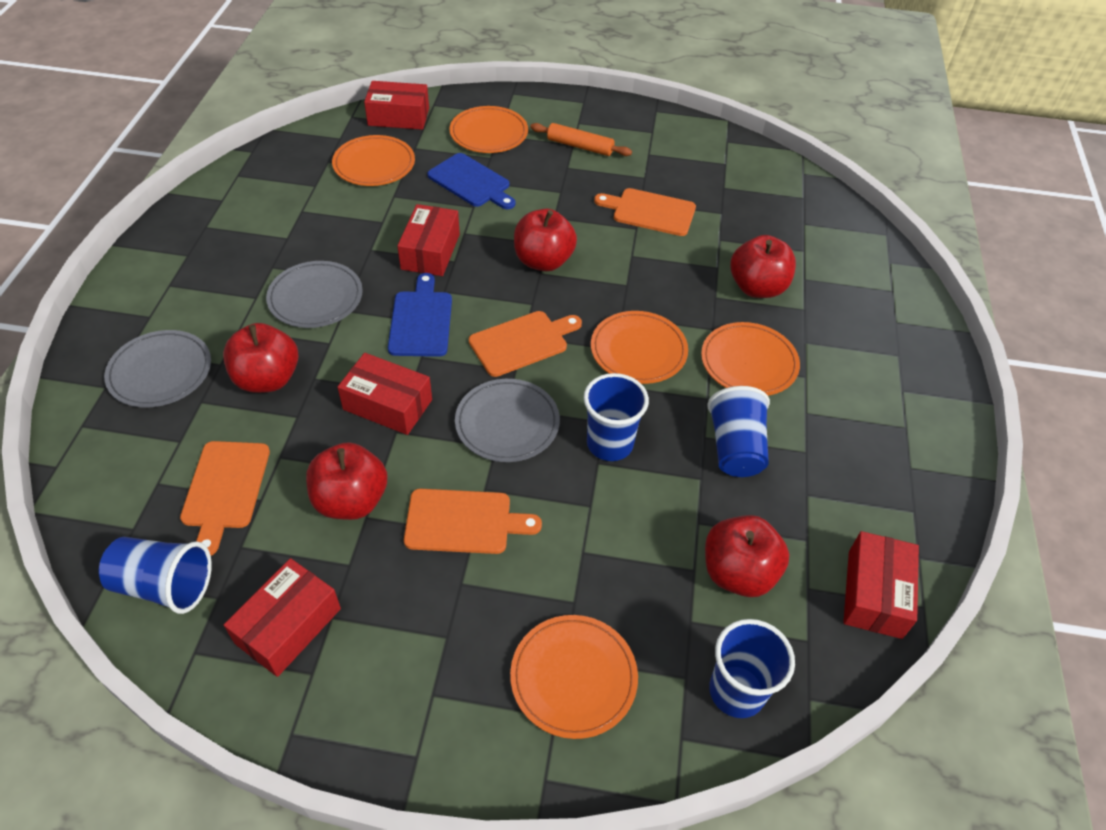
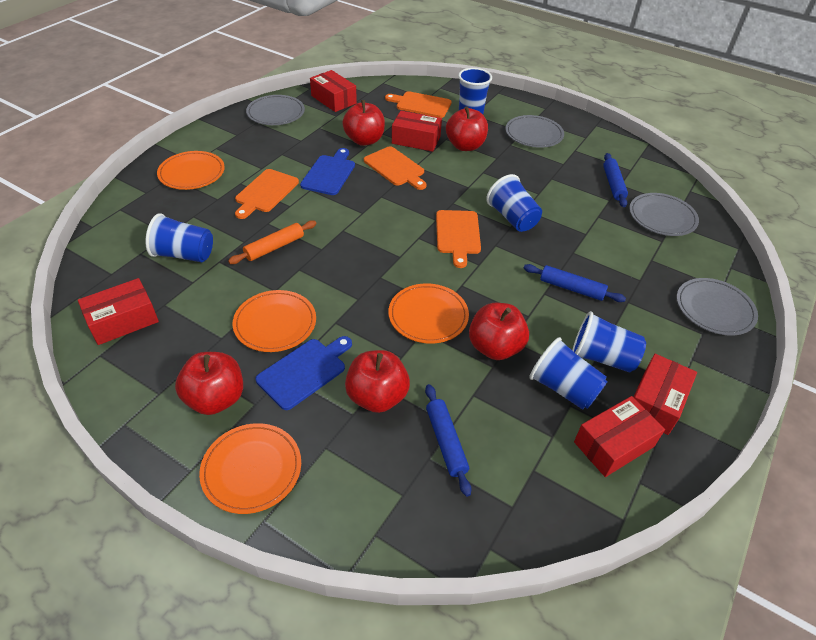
blue cup: 4 -> 5
blue rolling pin: 0 -> 3
grey plate: 3 -> 4
orange plate: 5 -> 4

